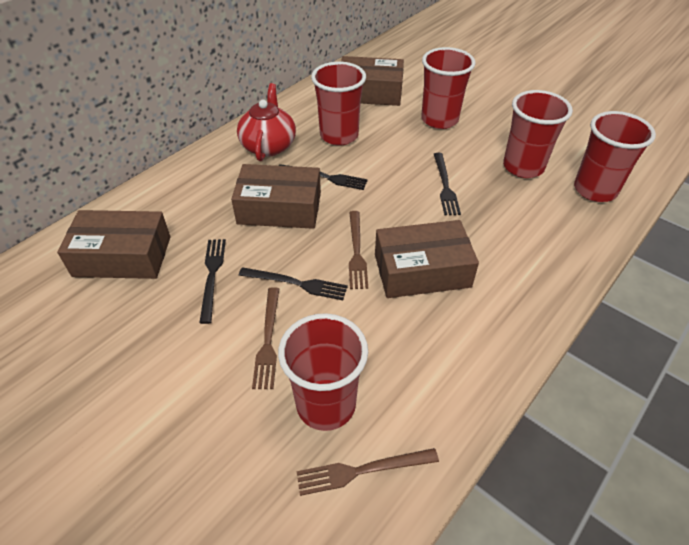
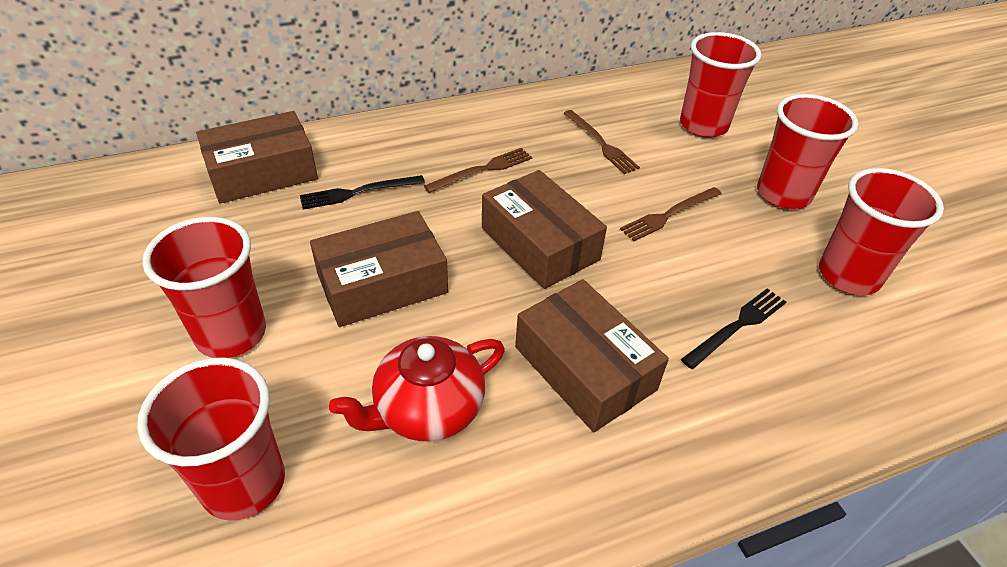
black fork: 4 -> 2

